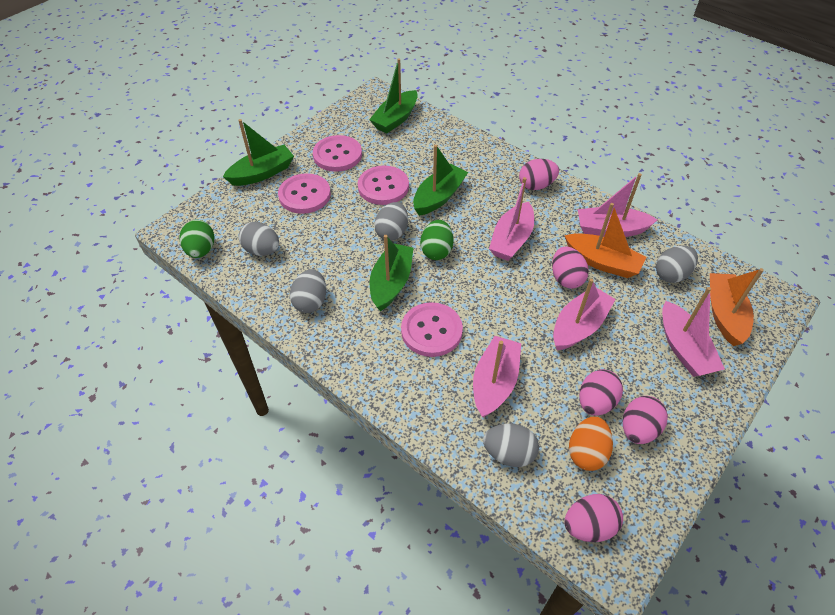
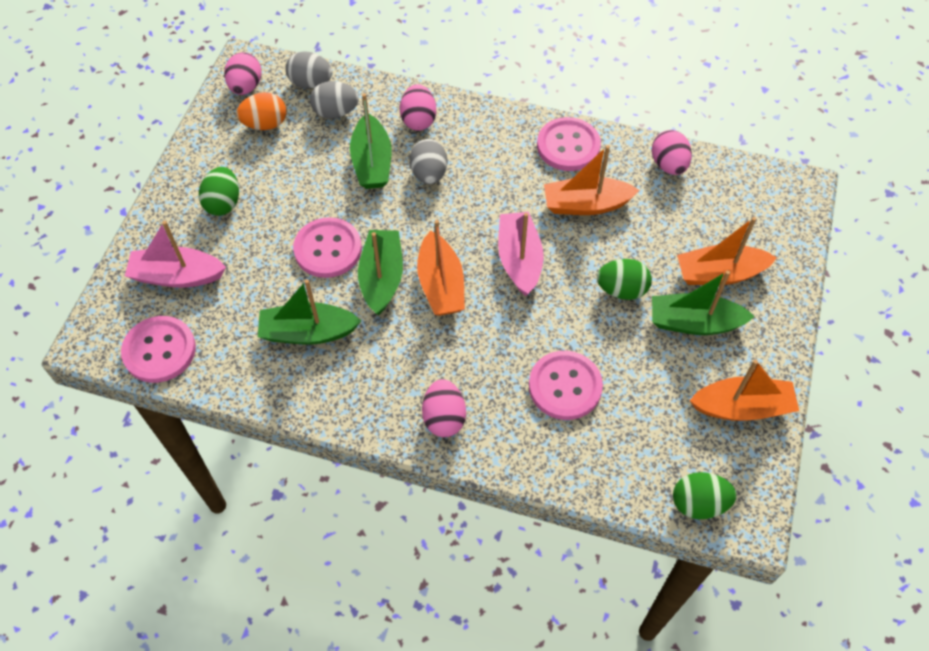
green egg: 2 -> 3
grey egg: 5 -> 3
orange boat: 2 -> 4
pink boat: 5 -> 2
pink egg: 5 -> 4

